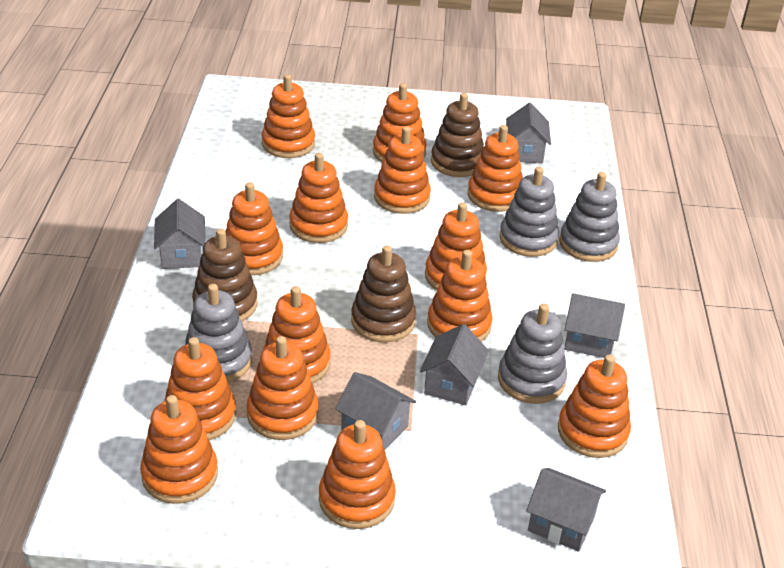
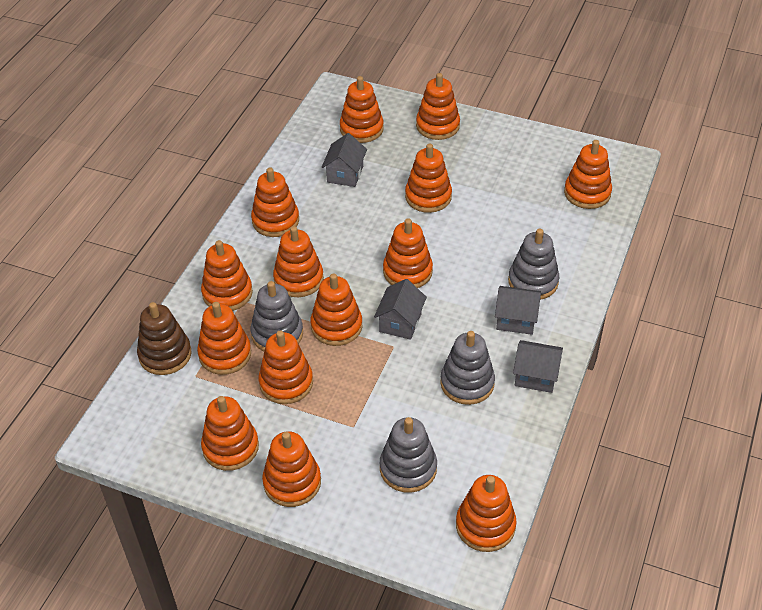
brown stacking toy: 3 -> 1
grey house: 6 -> 4

